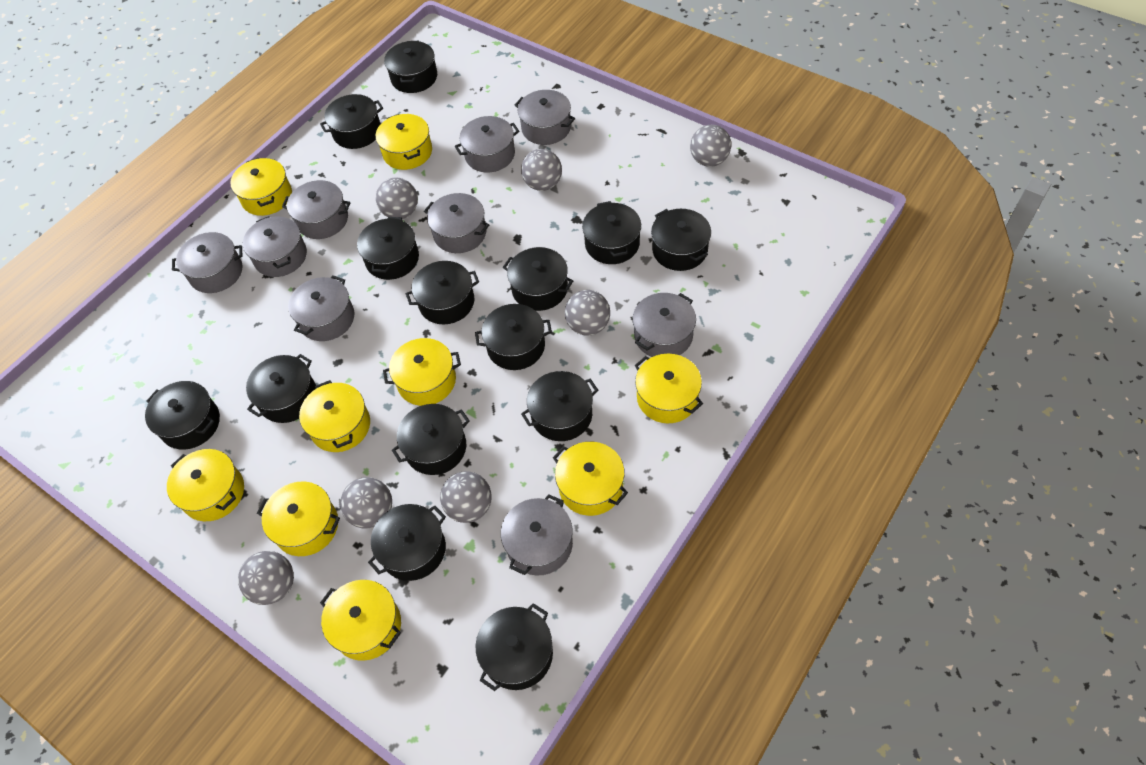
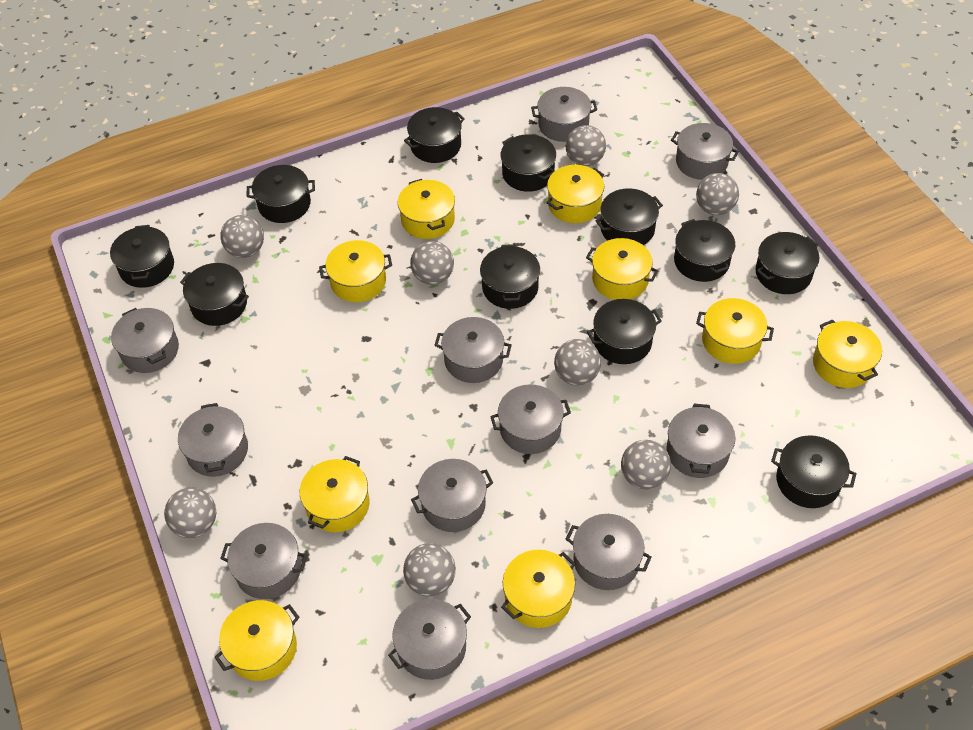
black pot: 14 -> 11
grey ball: 7 -> 8
grey pot: 9 -> 11

